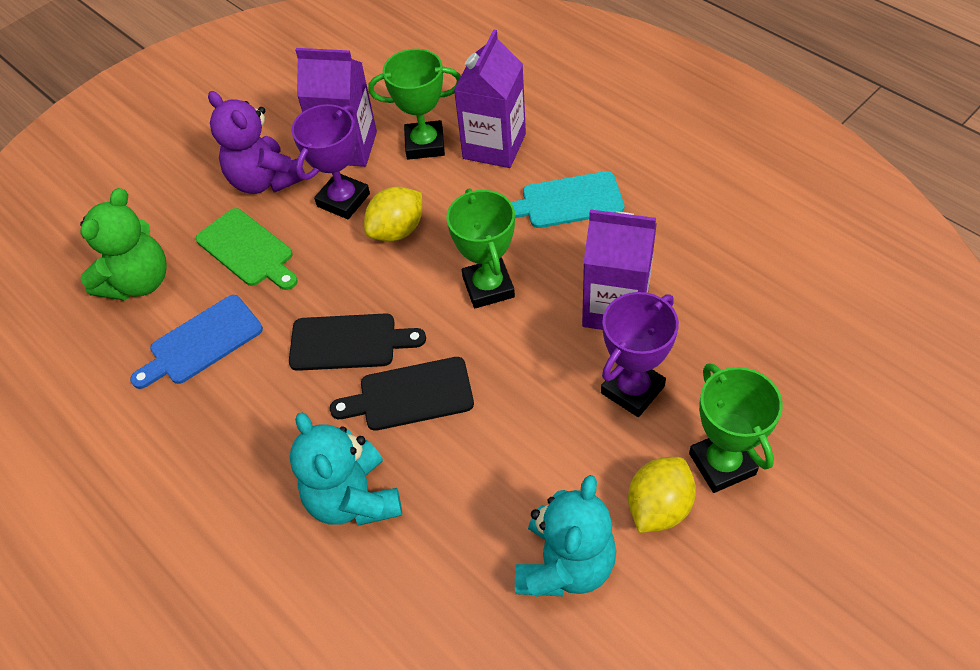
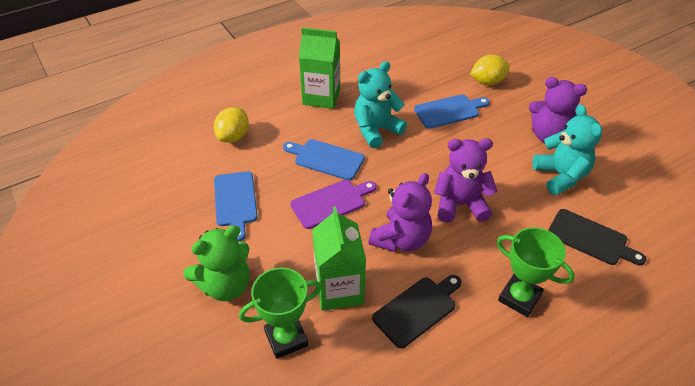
blue cutting board: 1 -> 3
green carton: 0 -> 2
green cutting board: 1 -> 0
green trophy: 3 -> 2
purple carton: 3 -> 0
purple cutting board: 0 -> 1
purple teddy bear: 1 -> 3
purple trophy: 2 -> 0
turquoise cutting board: 1 -> 0

